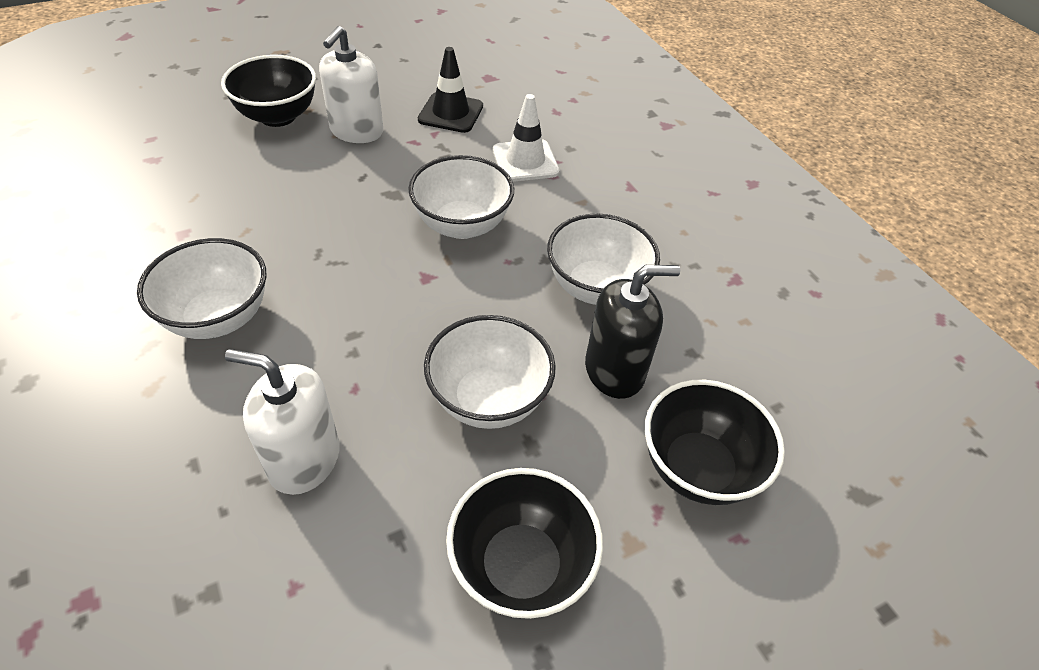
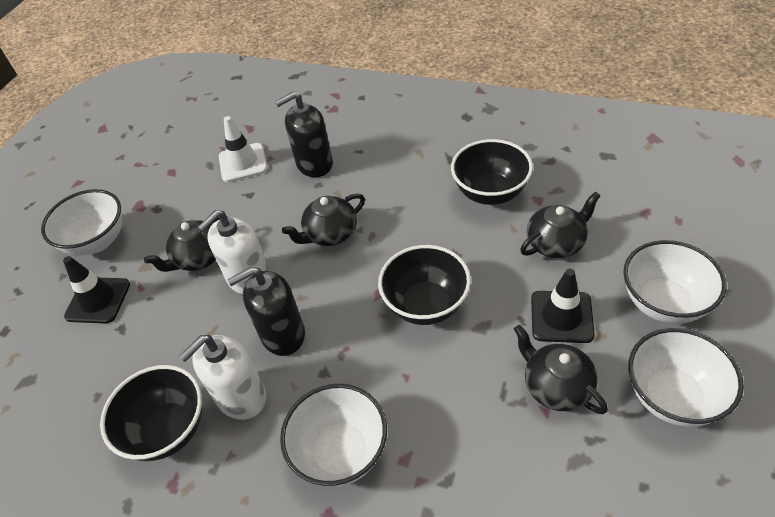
black soap dispenser: 1 -> 2
black teapot: 0 -> 4
black traffic cone: 1 -> 2

